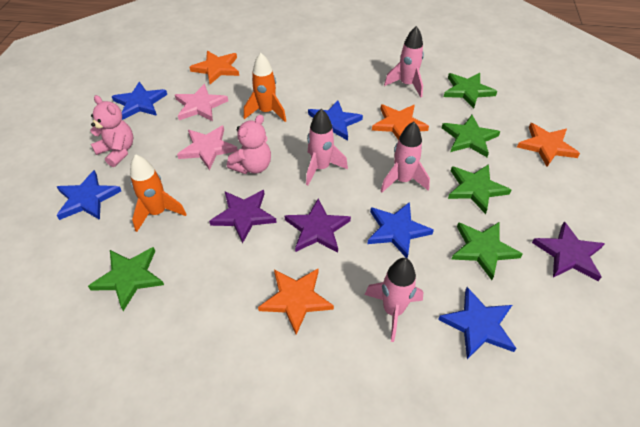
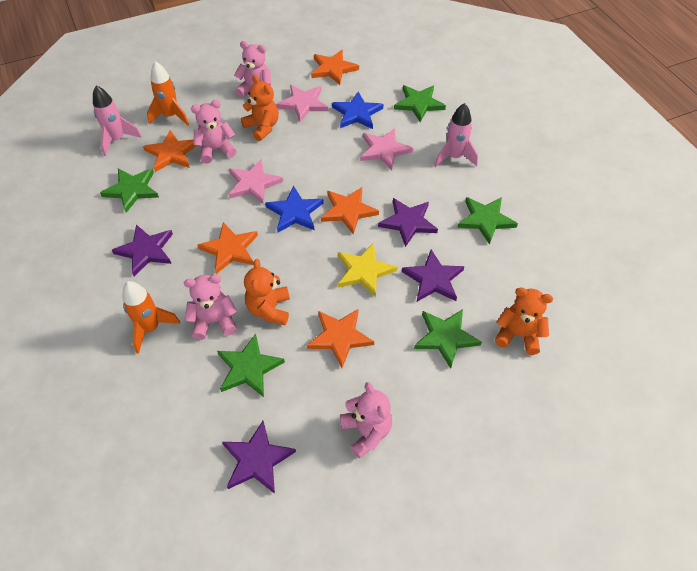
blue star: 5 -> 2
orange star: 4 -> 5
orange teddy bear: 0 -> 3
pink rocket: 4 -> 2
pink star: 2 -> 3
pink teddy bear: 2 -> 4
purple star: 3 -> 4
yellow star: 0 -> 1

